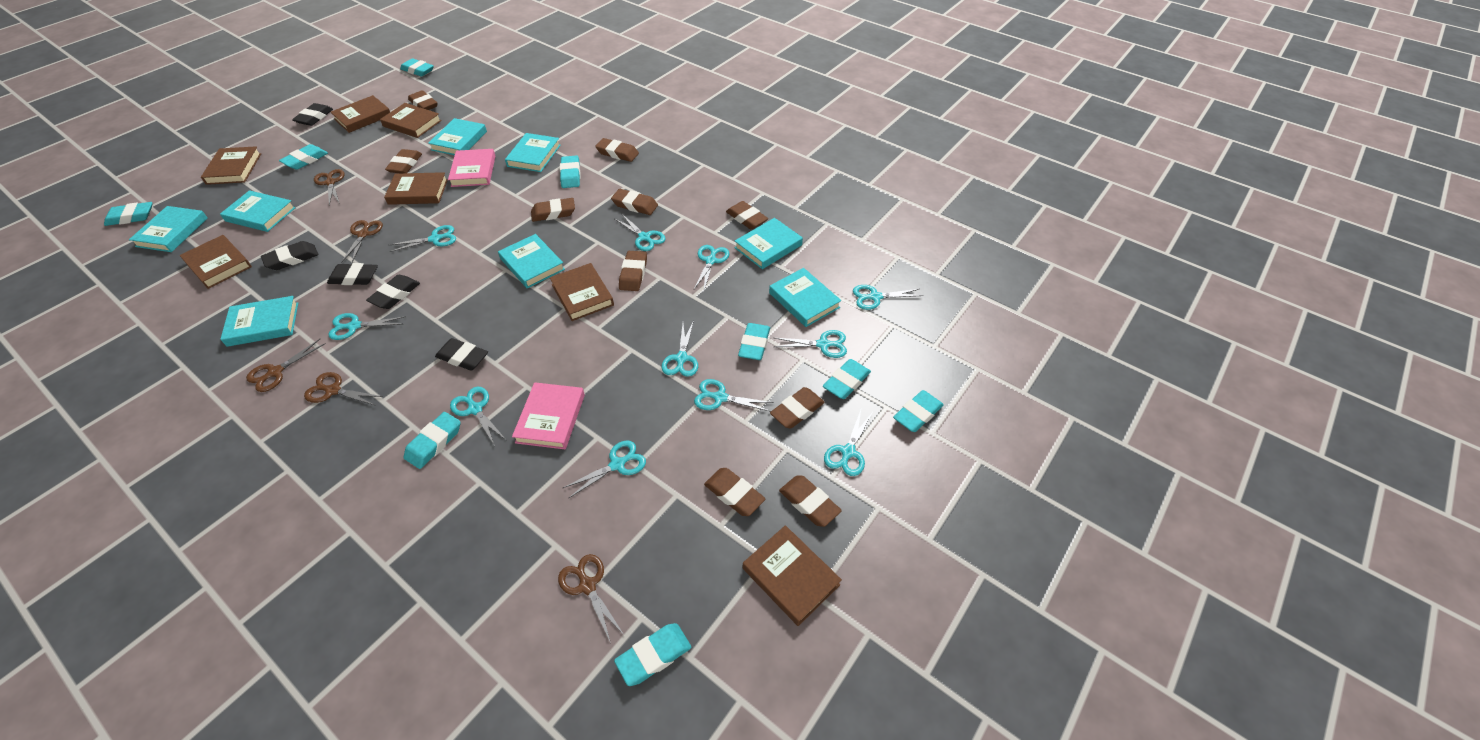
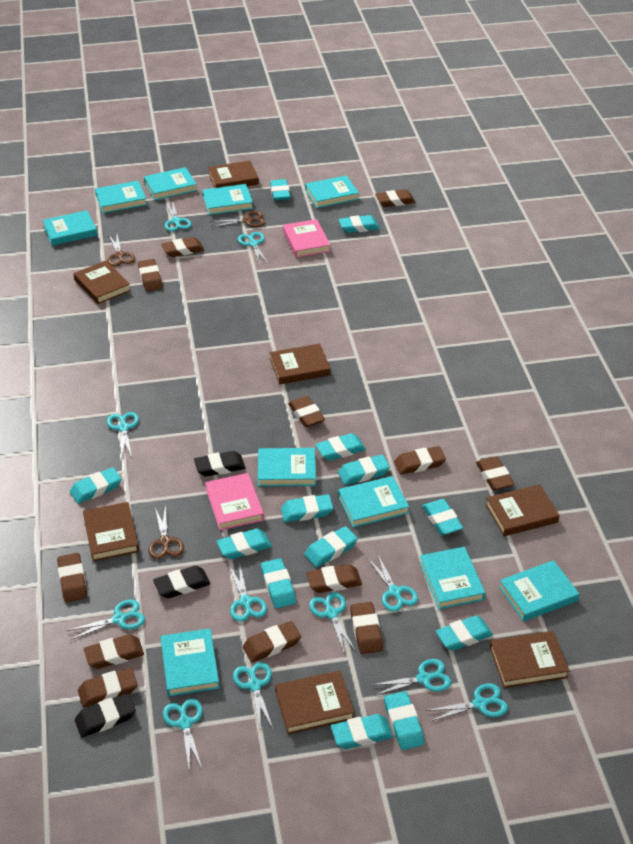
black eraser: 5 -> 3
brown eraser: 10 -> 12
brown scissors: 5 -> 3
turquoise book: 8 -> 10
turquoise eraser: 9 -> 13

